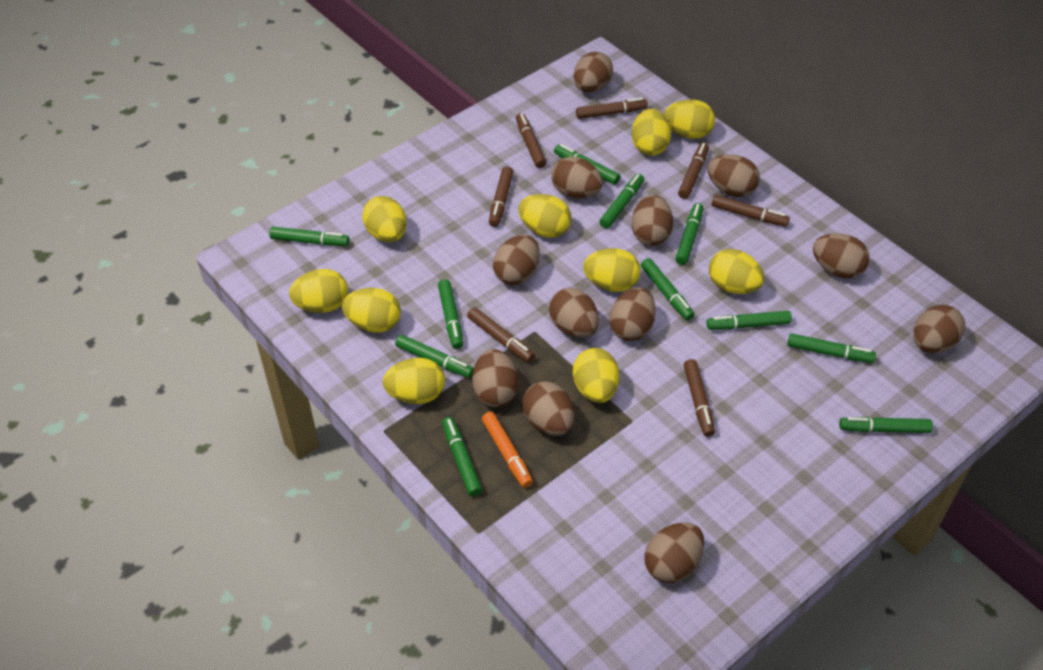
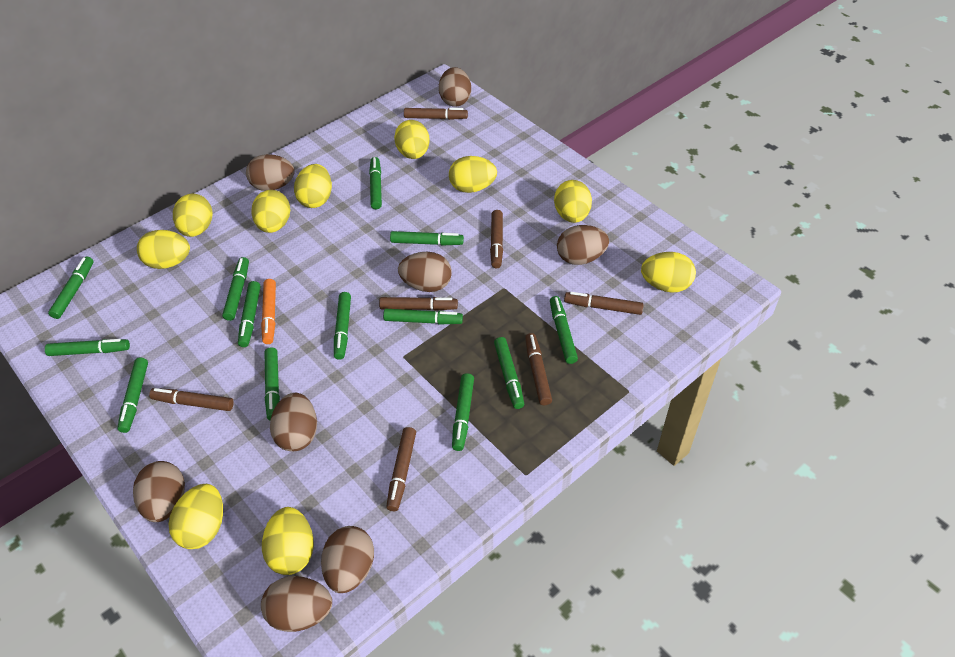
brown egg: 12 -> 8
green marker: 11 -> 13

